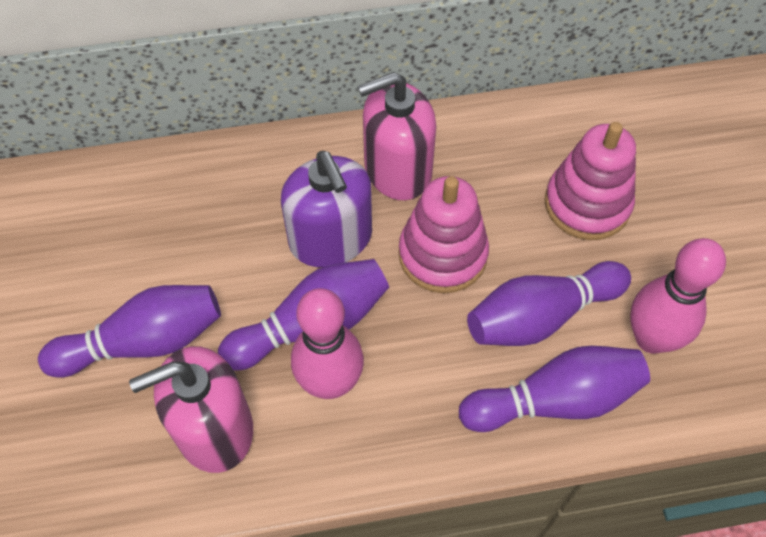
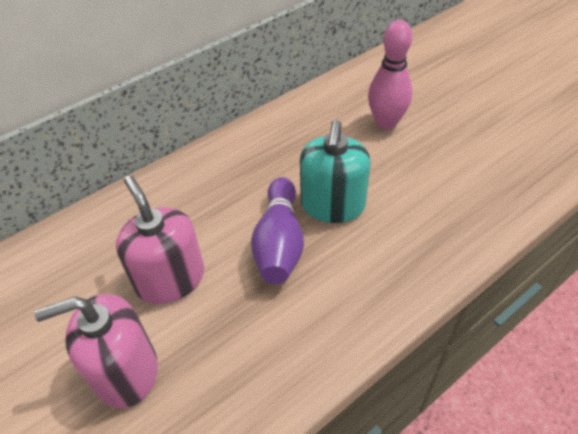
pink bowling pin: 2 -> 1
pink stacking toy: 2 -> 0
purple bowling pin: 4 -> 1
purple soap dispenser: 1 -> 0
turquoise soap dispenser: 0 -> 1

